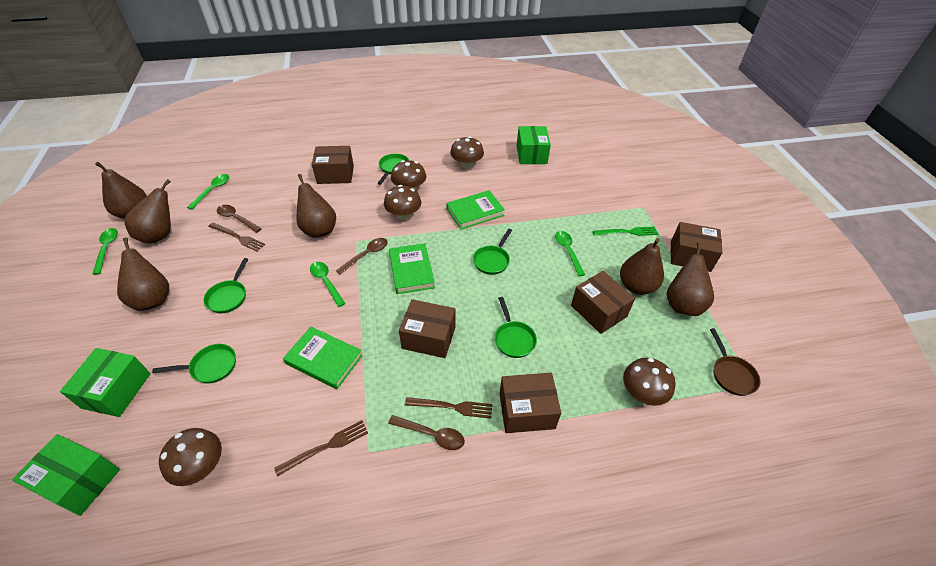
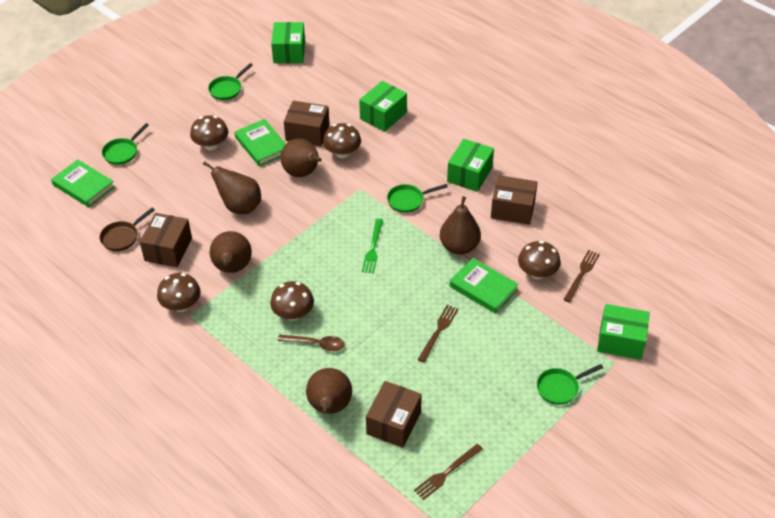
brown box: 5 -> 4
brown pear: 6 -> 5
brown spoon: 3 -> 1
green box: 3 -> 4
green pan: 5 -> 4
green spoon: 4 -> 0

